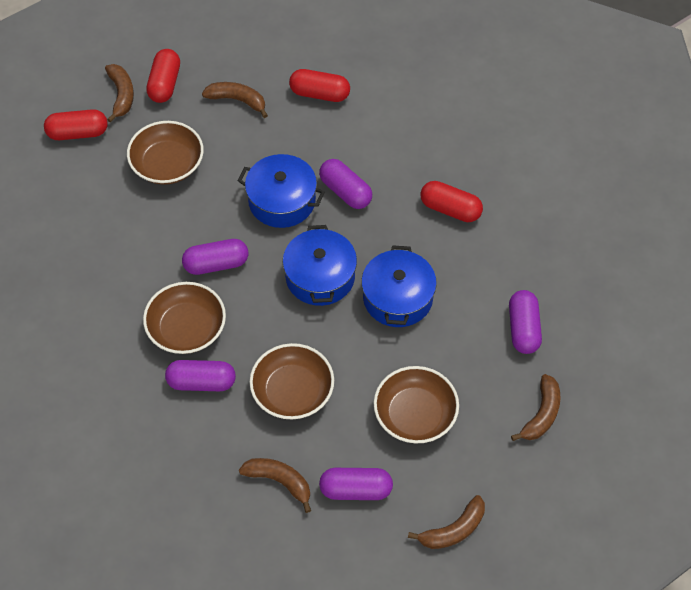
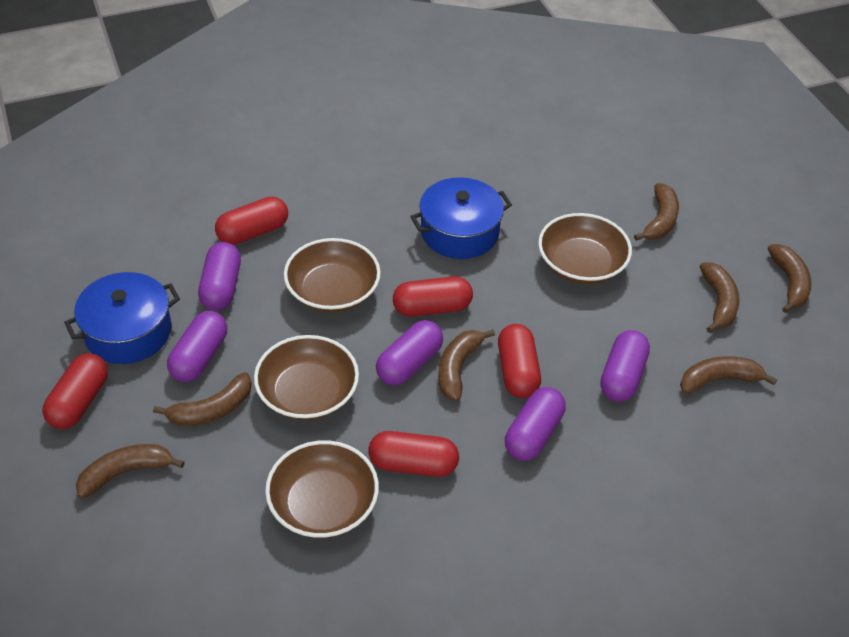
blue pot: 3 -> 2
brown banana: 5 -> 7
red capsule: 4 -> 5

